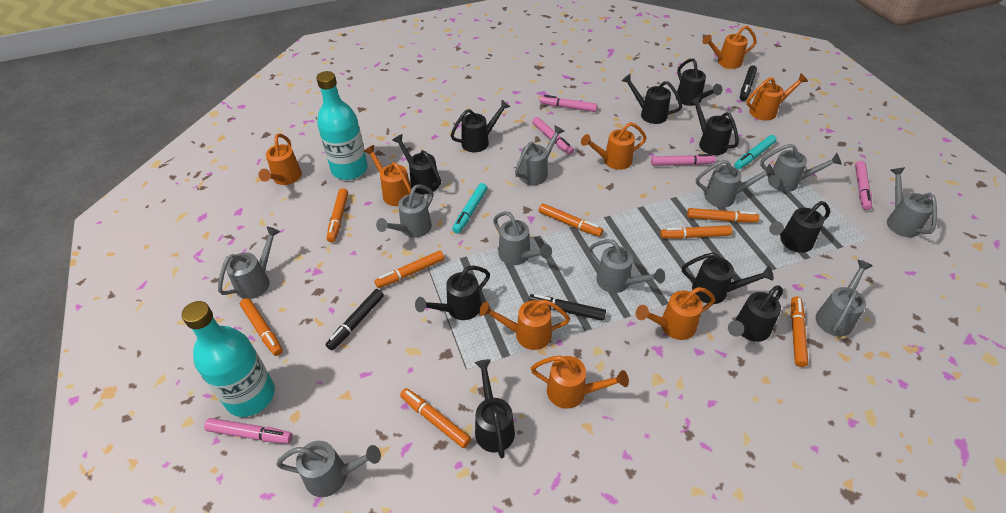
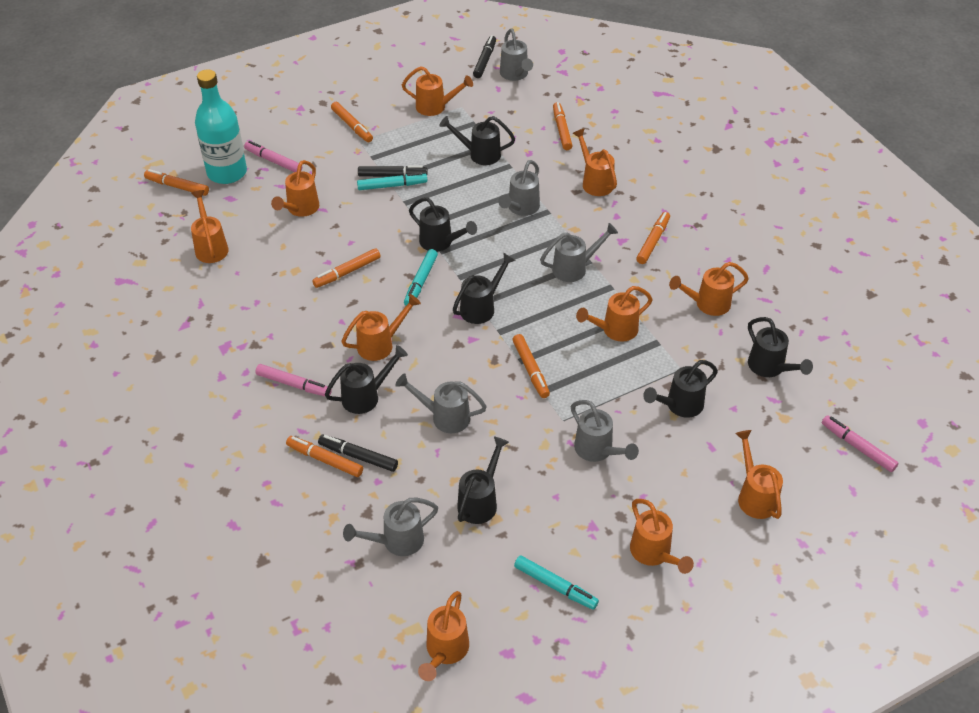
black watering can: 10 -> 7
grey watering can: 10 -> 6
orange marker: 8 -> 7
orange watering can: 8 -> 10
pink marker: 5 -> 3
turquoise bottle: 2 -> 1
turquoise marker: 2 -> 3

